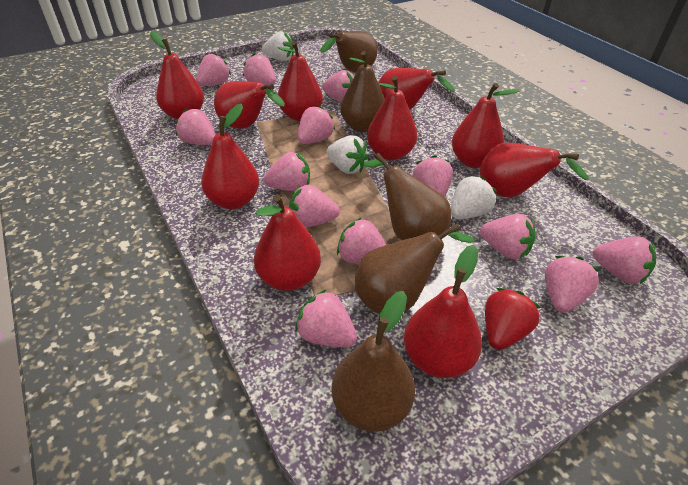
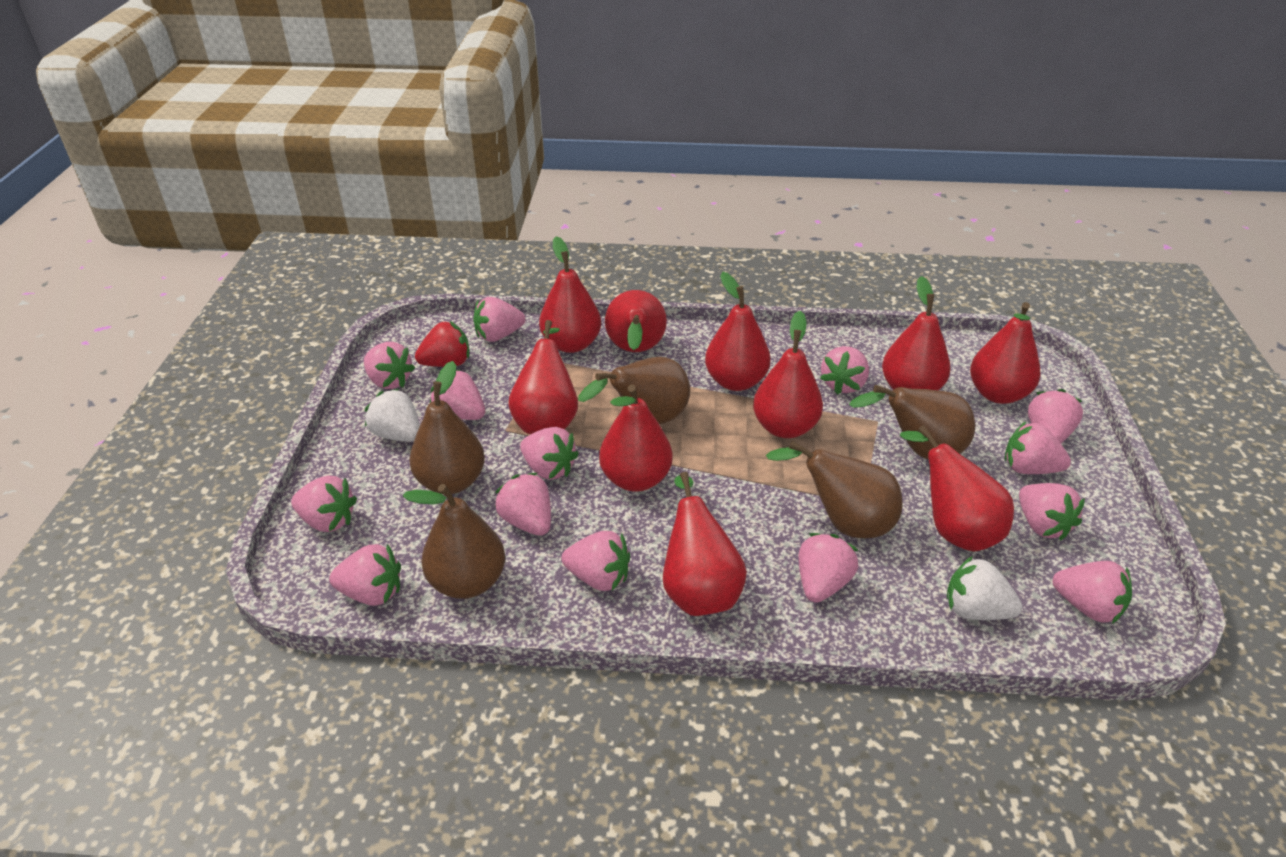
pink strawberry: 13 -> 14
white strawberry: 3 -> 2

